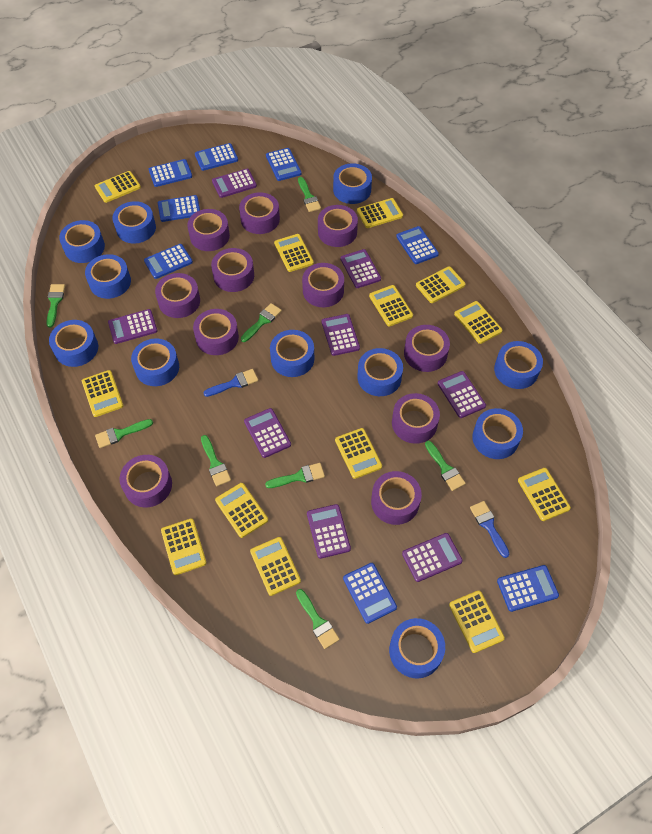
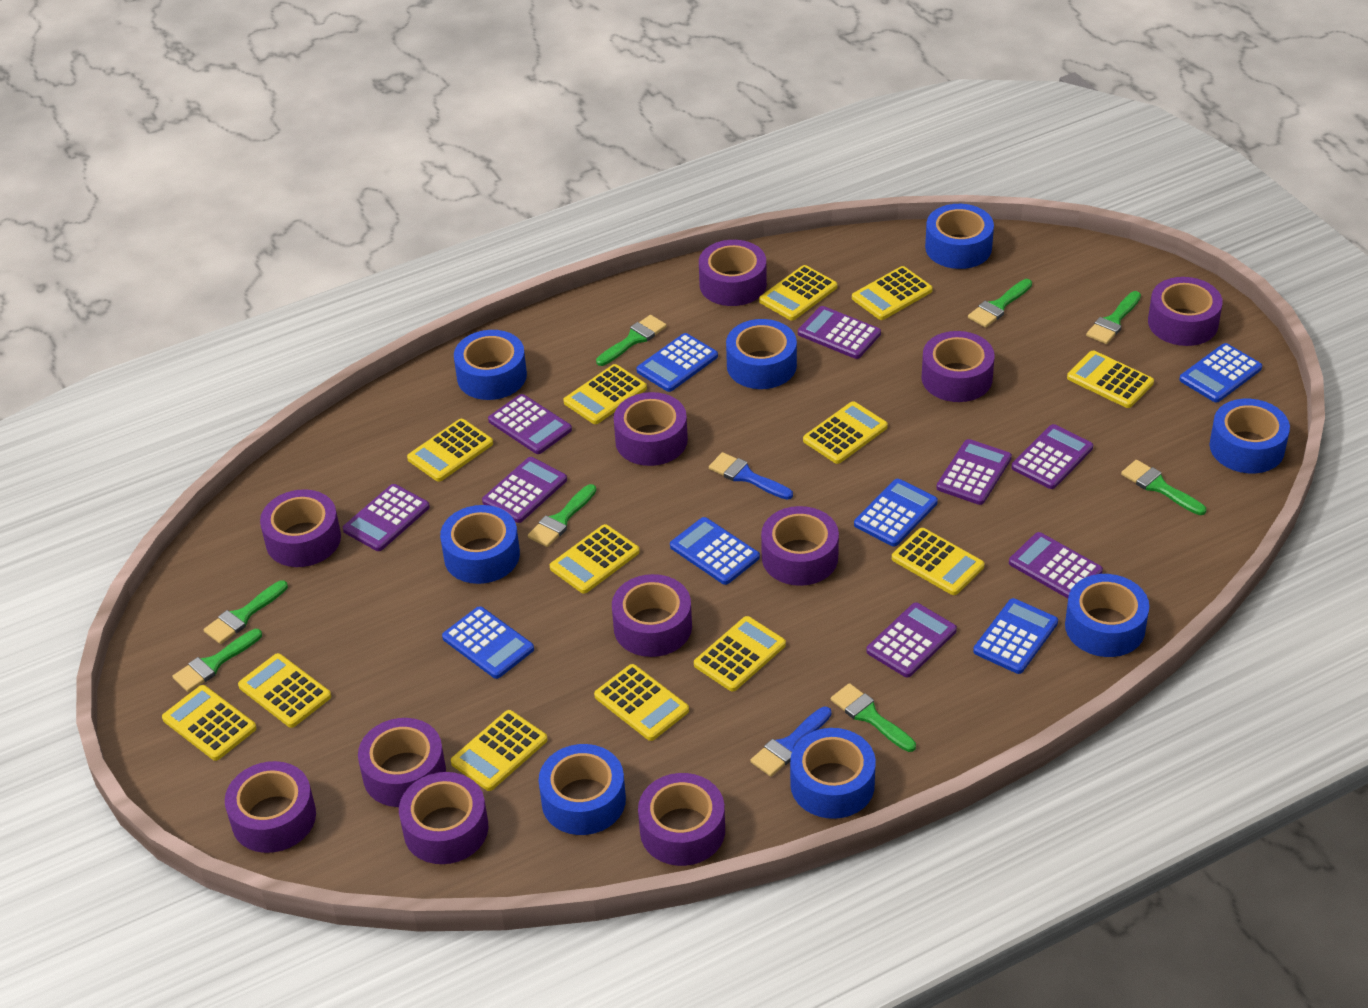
blue calculator: 8 -> 6
blue tape: 11 -> 8

